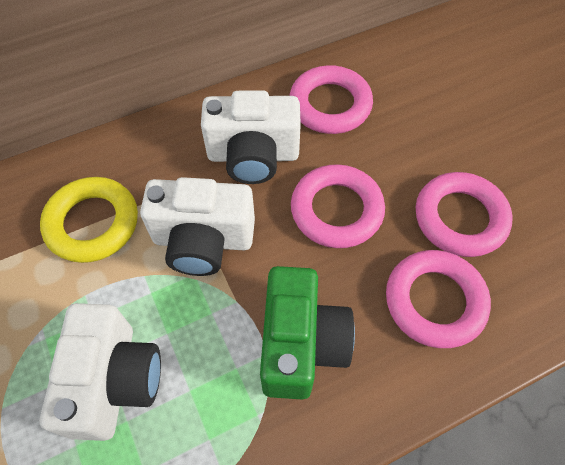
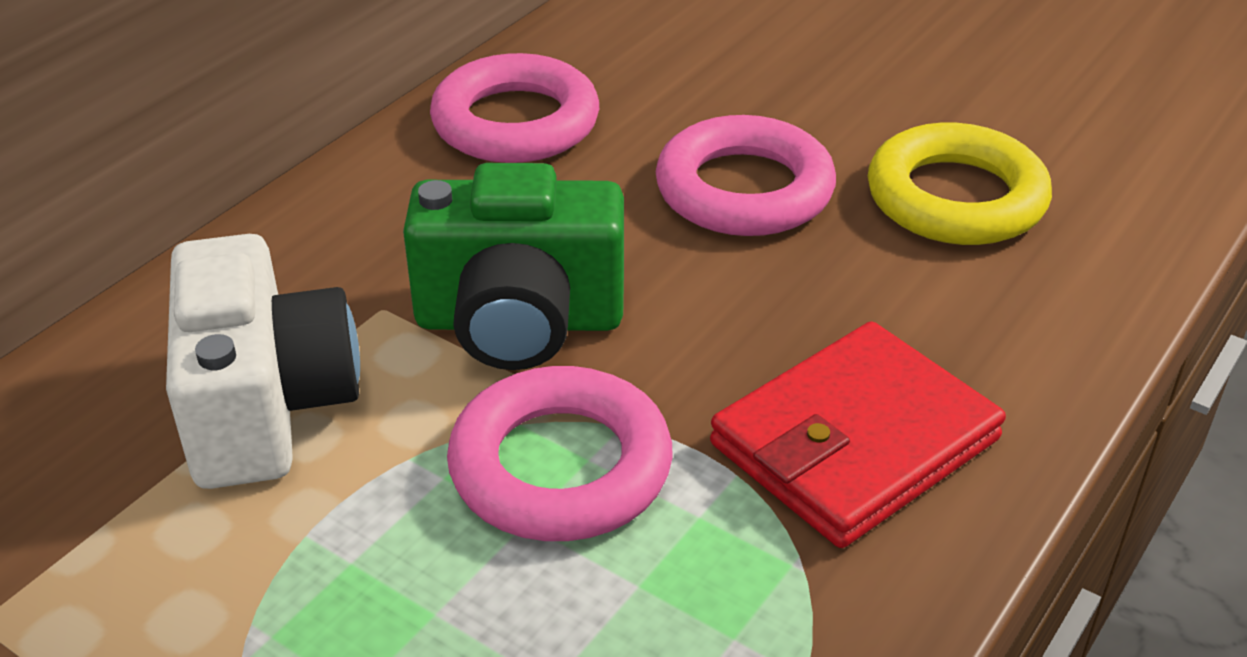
pink ring: 4 -> 3
red wallet: 0 -> 1
white camera: 3 -> 1

